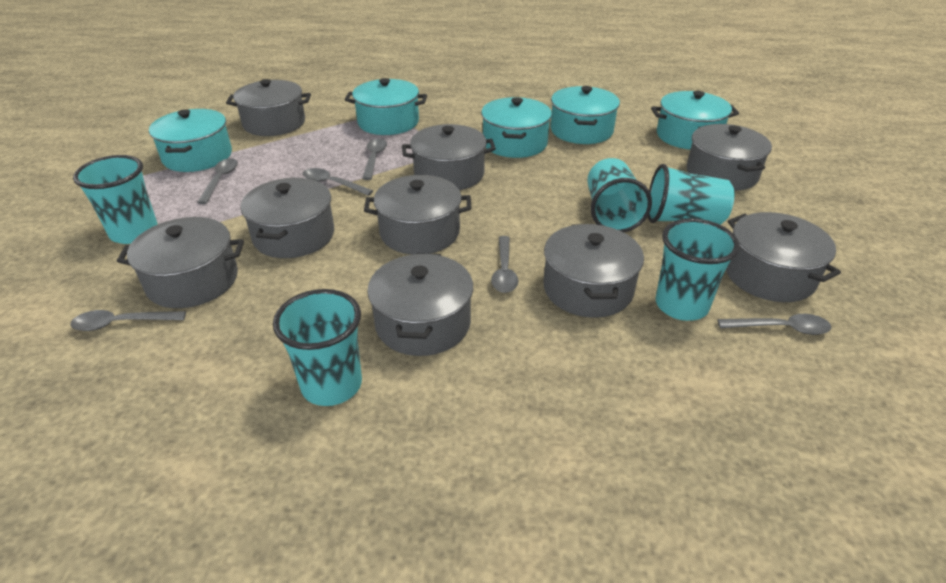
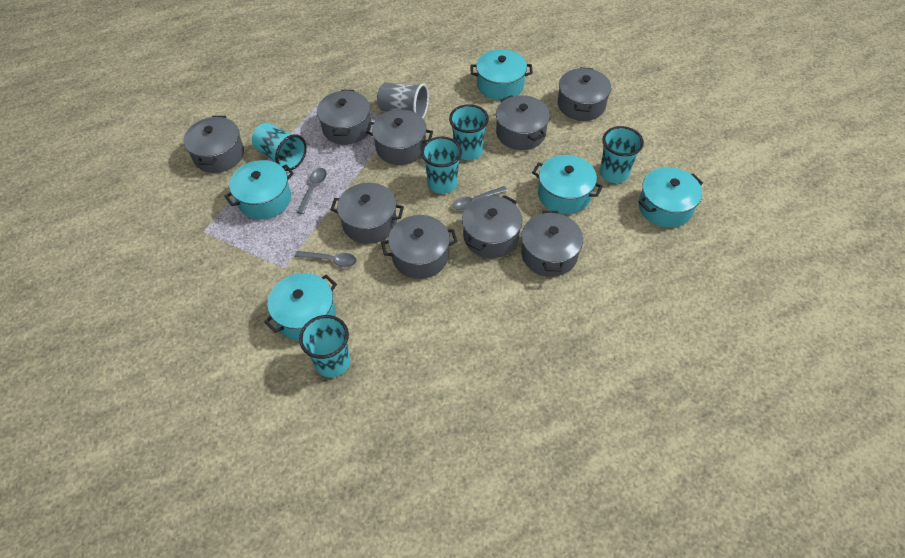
grey cup: 0 -> 1
grey spoon: 6 -> 3

